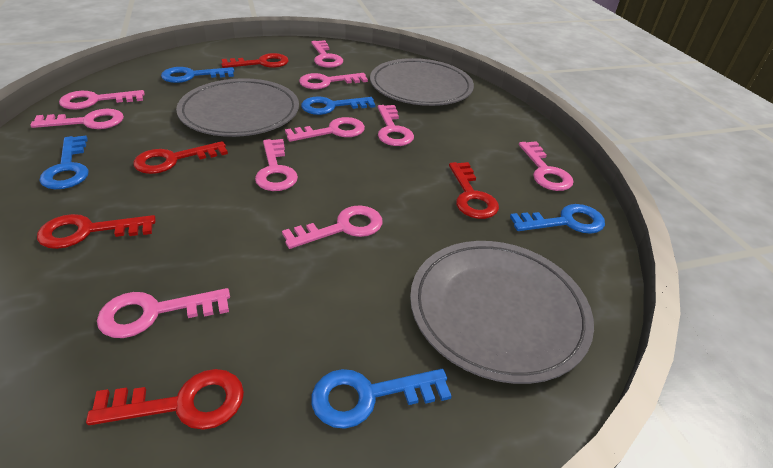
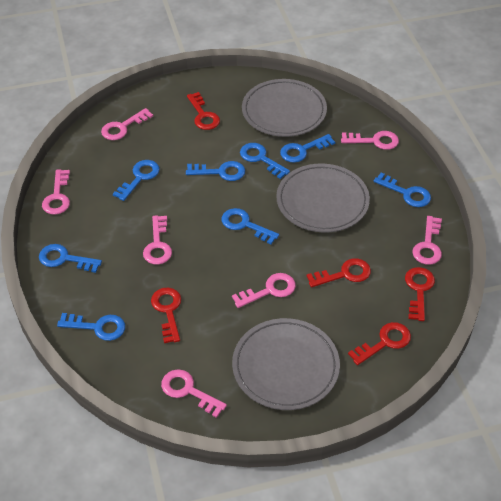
blue key: 5 -> 8
pink key: 10 -> 7

